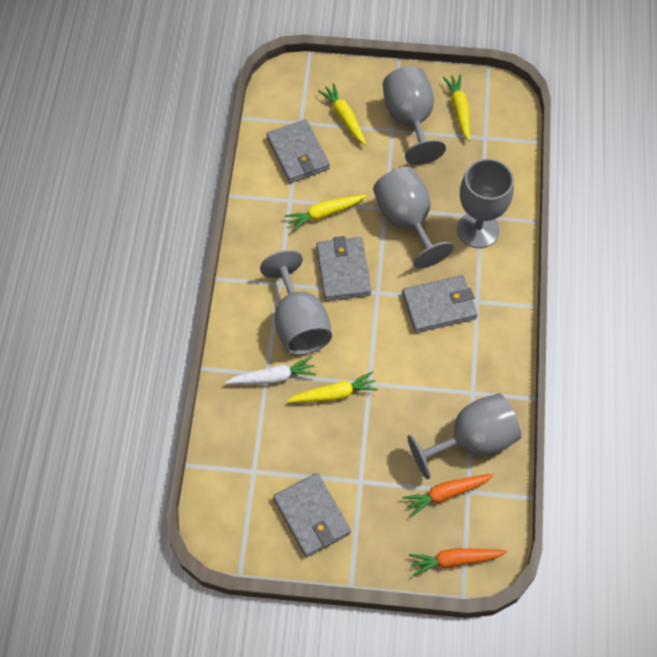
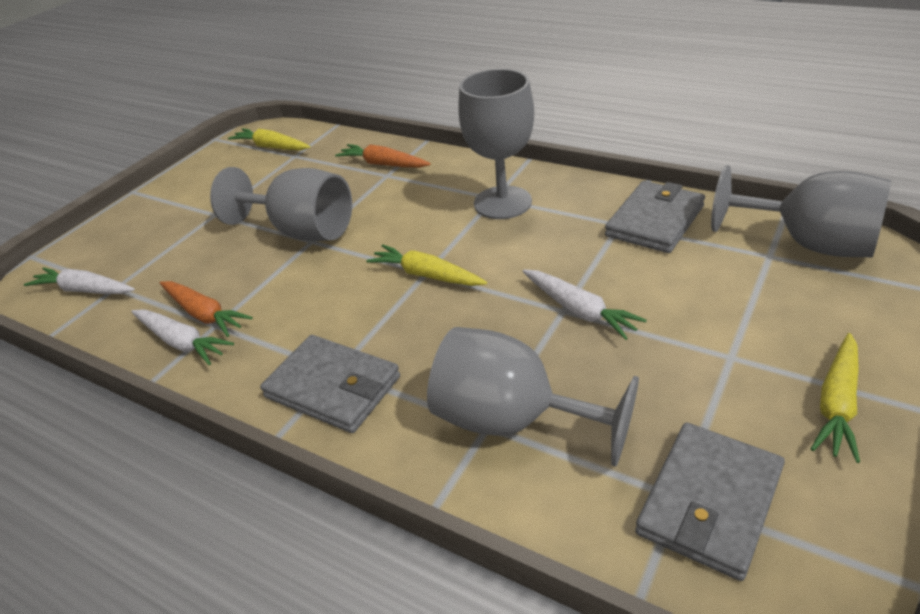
grey goblet: 5 -> 4
grey wallet: 4 -> 3
white carrot: 1 -> 3
yellow carrot: 4 -> 3

